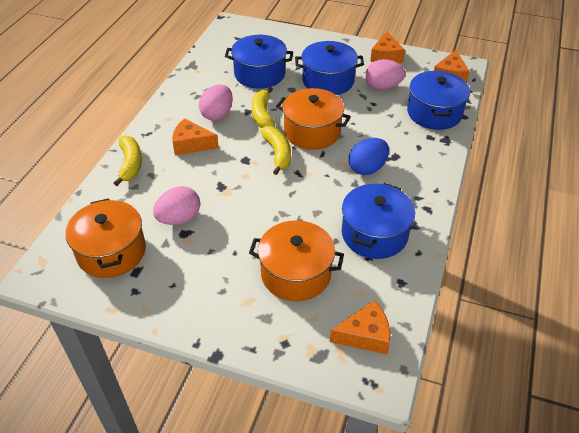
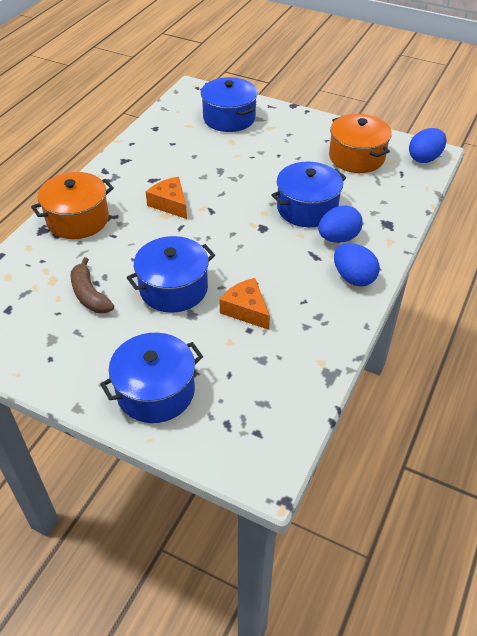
blue egg: 1 -> 3
brown banana: 0 -> 1
orange cheese: 4 -> 2
orange pot: 3 -> 2
pink egg: 3 -> 0
yellow banana: 3 -> 0

